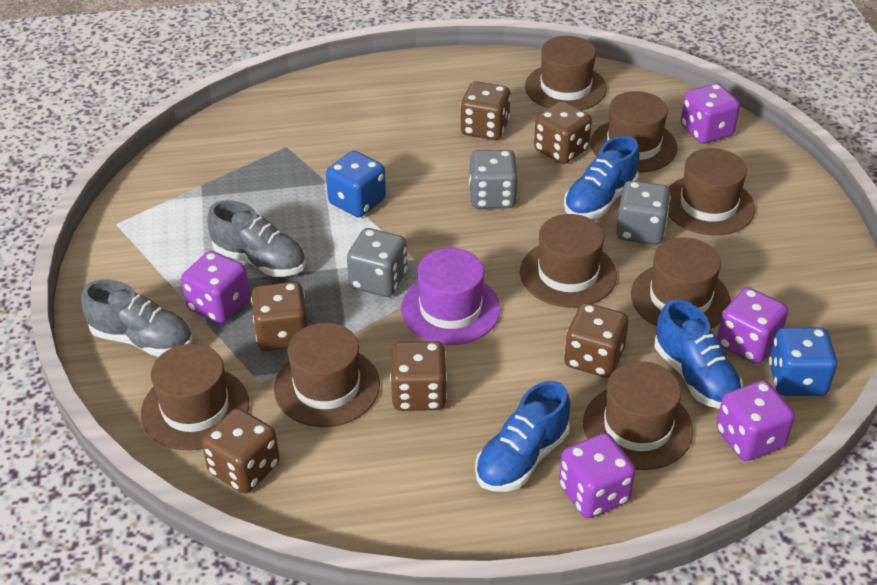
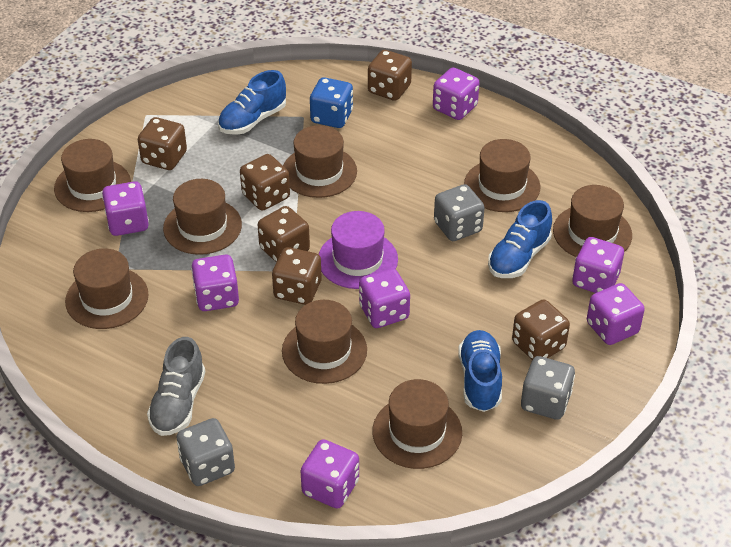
blue dice: 2 -> 1
grey shoe: 2 -> 1
purple dice: 5 -> 7

